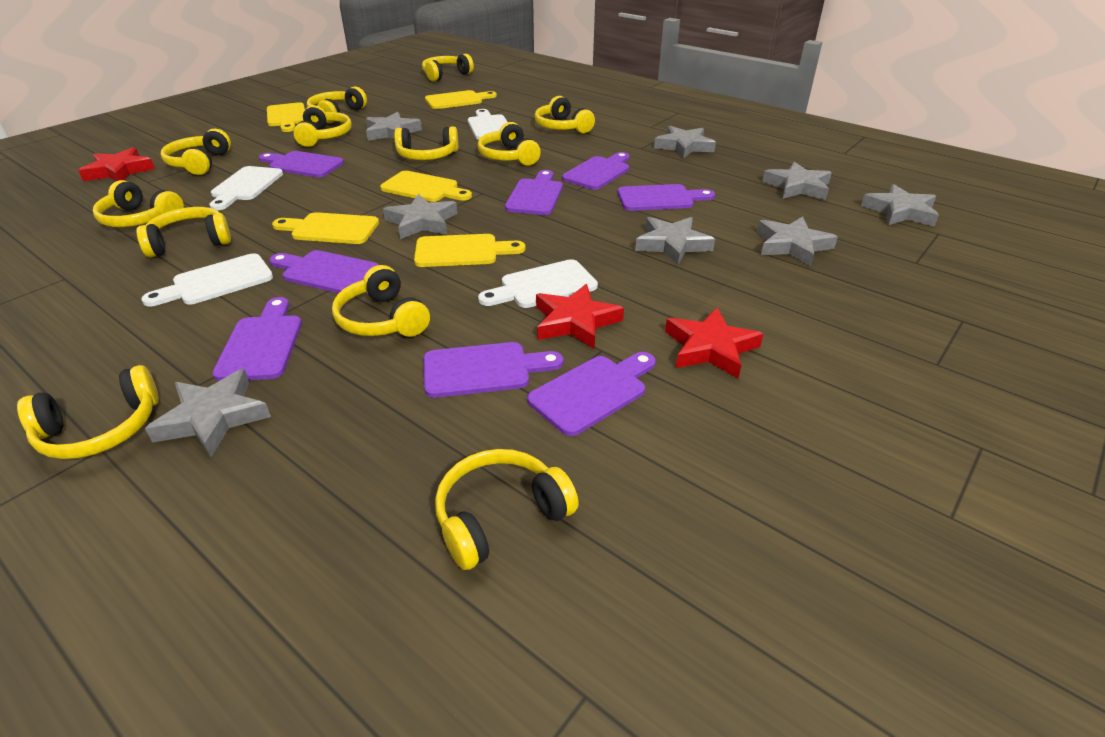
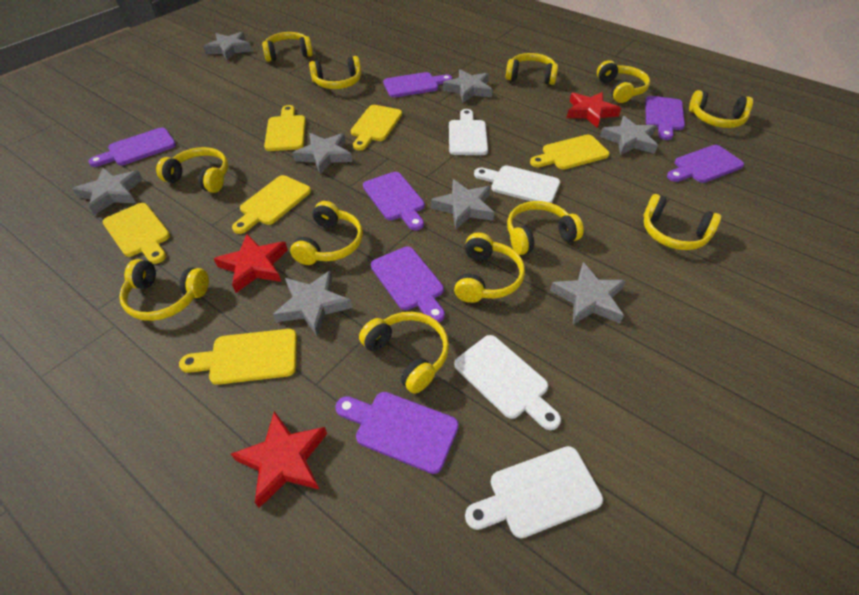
purple cutting board: 8 -> 7
yellow cutting board: 5 -> 6

